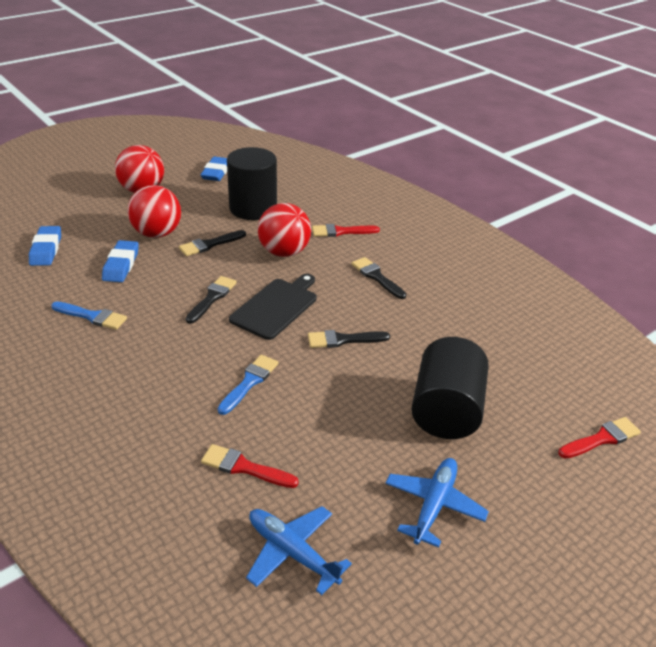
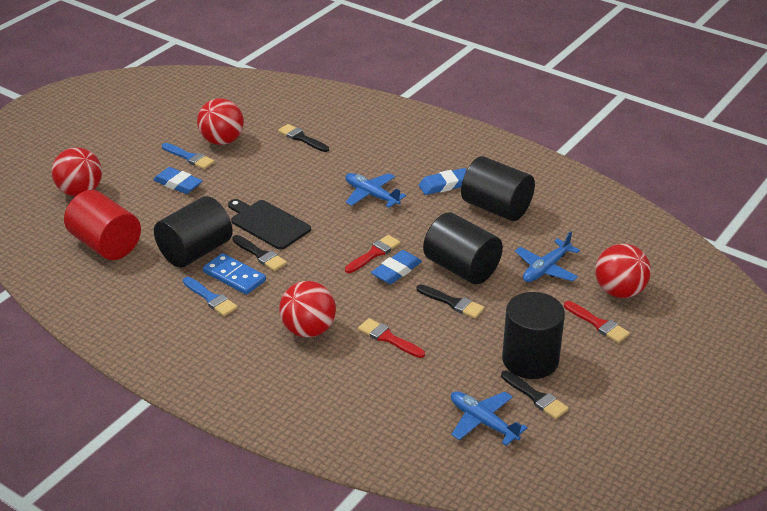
black cylinder: 2 -> 4
blue domino: 0 -> 1
blue plane: 2 -> 3
red ball: 3 -> 4
red cylinder: 0 -> 1

